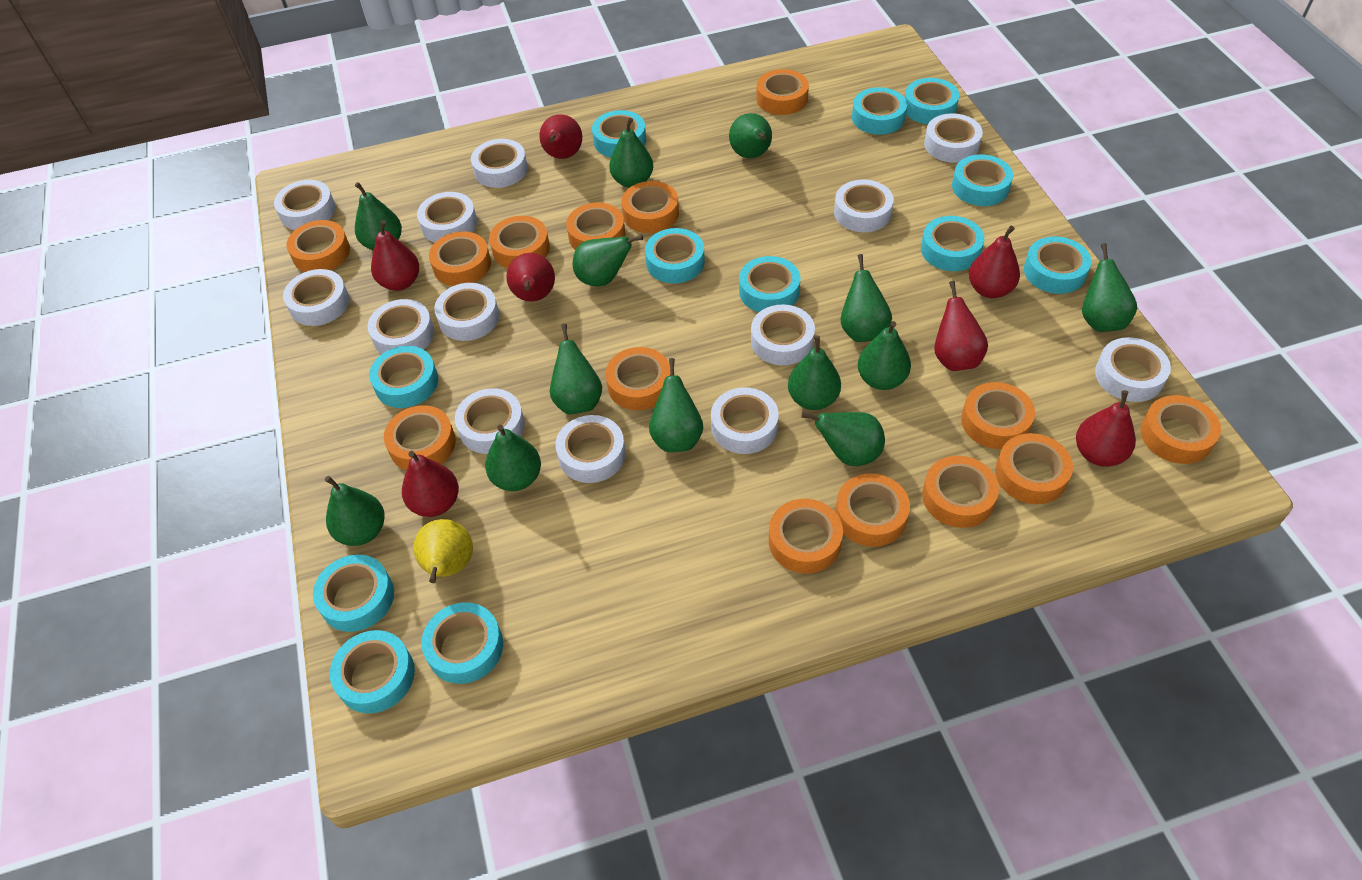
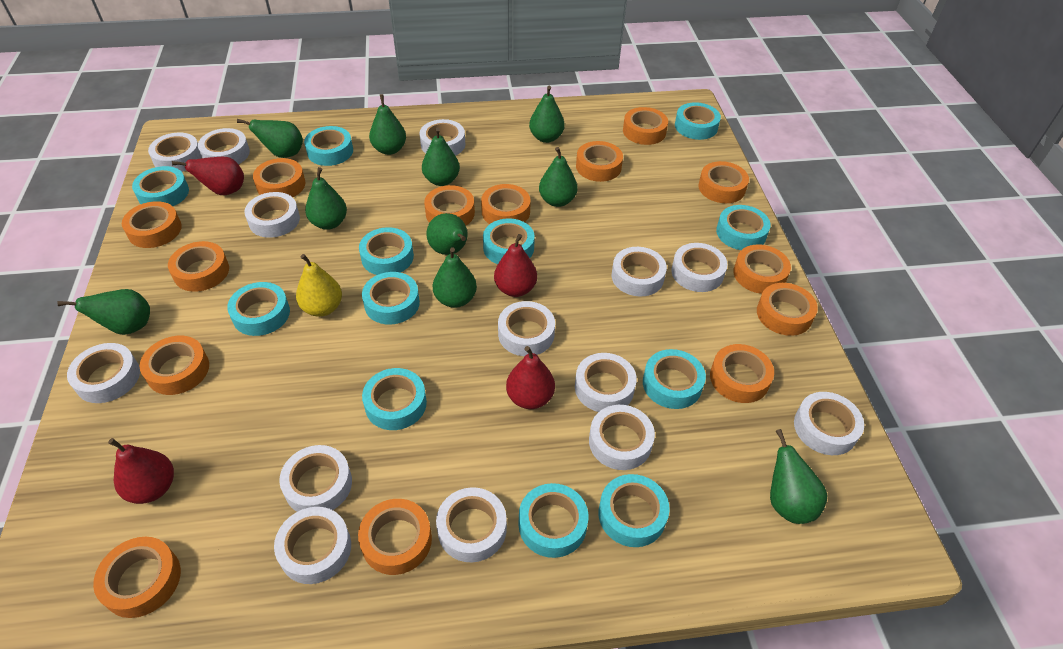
green pear: 13 -> 10
red pear: 7 -> 4
white tape: 13 -> 14

